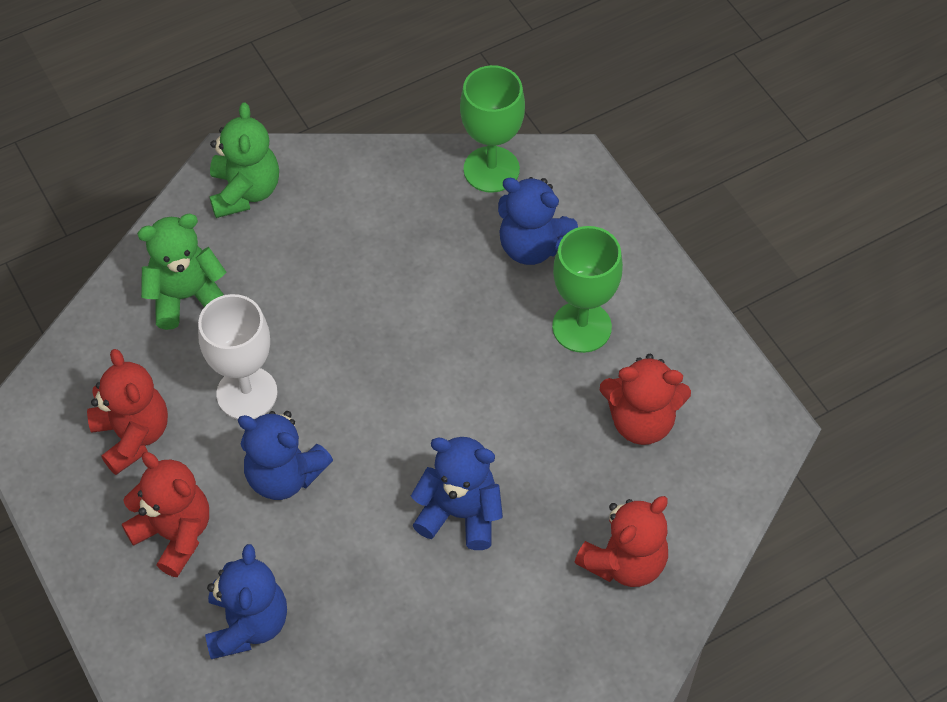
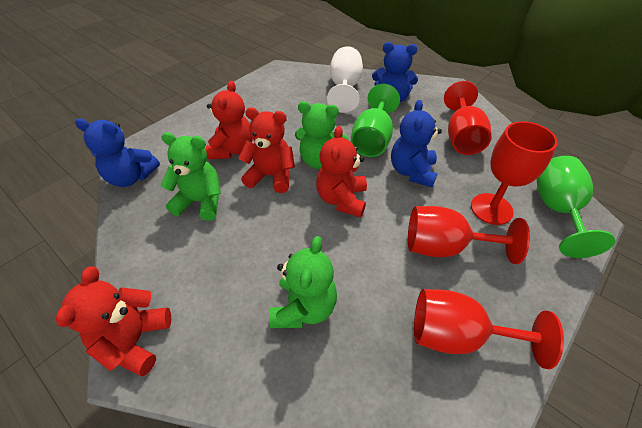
blue teddy bear: 4 -> 3
green teddy bear: 2 -> 3
red goblet: 0 -> 4

